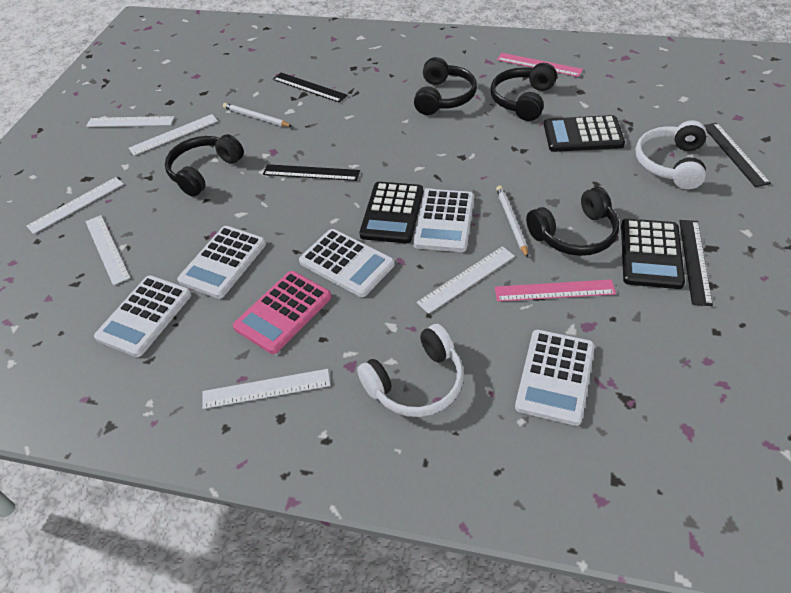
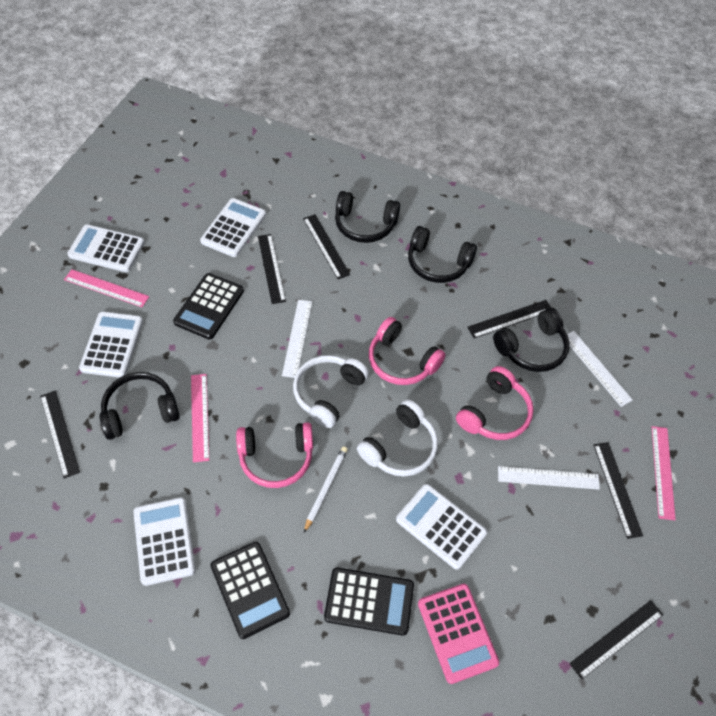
black ruler: 4 -> 6
pink headphones: 0 -> 3
pink ruler: 2 -> 3
white pencil: 2 -> 1
white ruler: 6 -> 3

